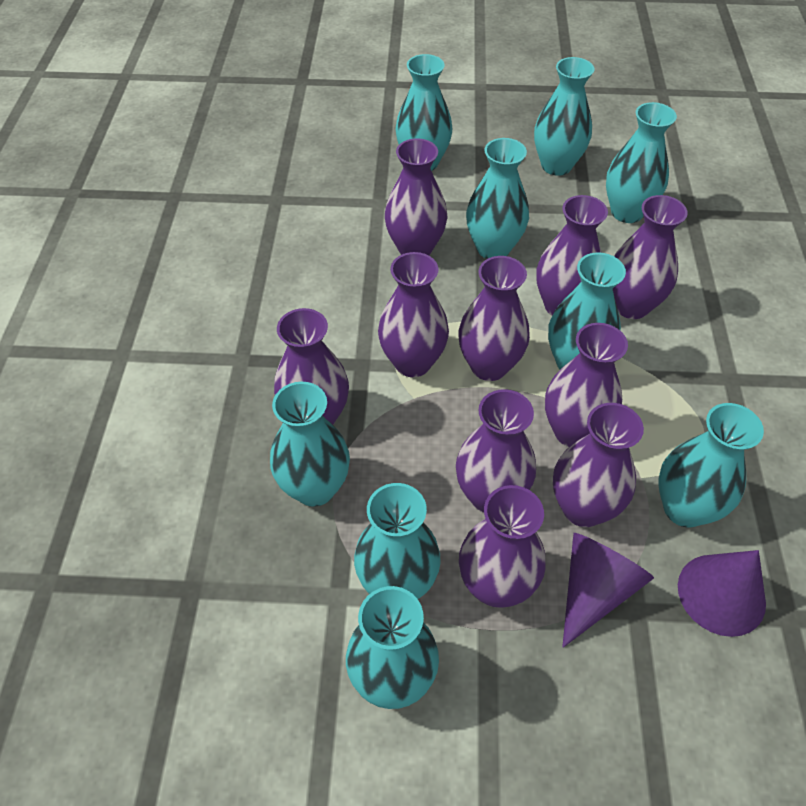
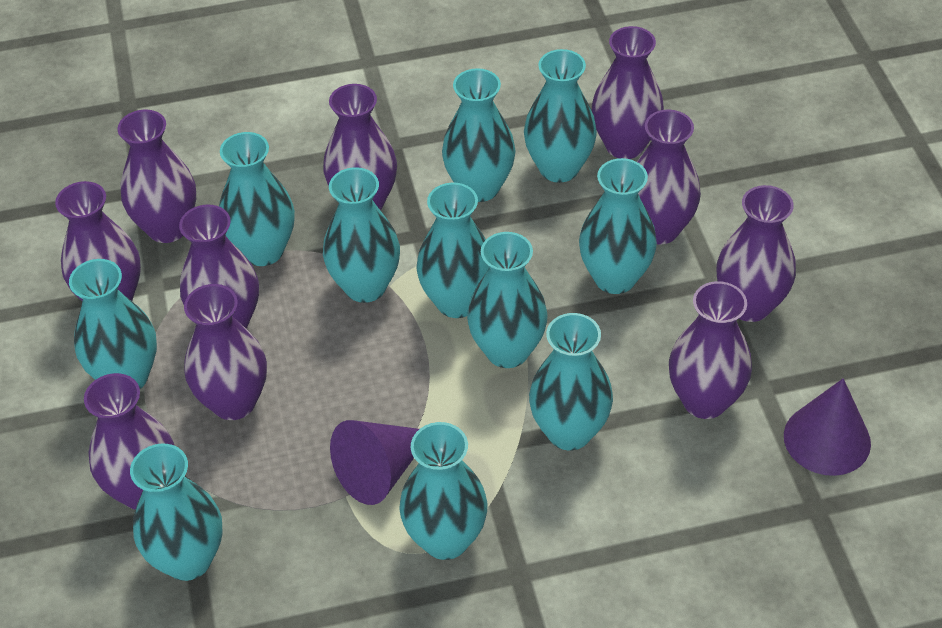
turquoise vase: 9 -> 11

